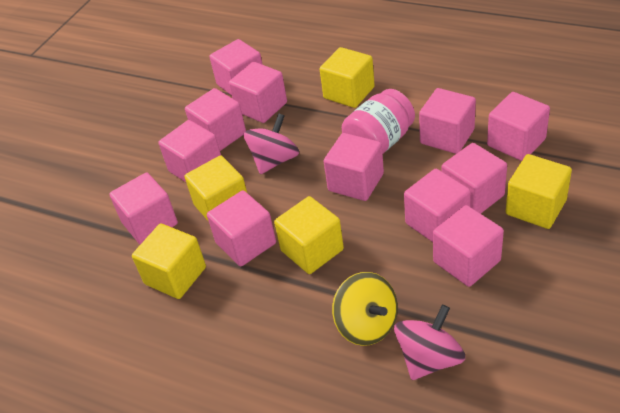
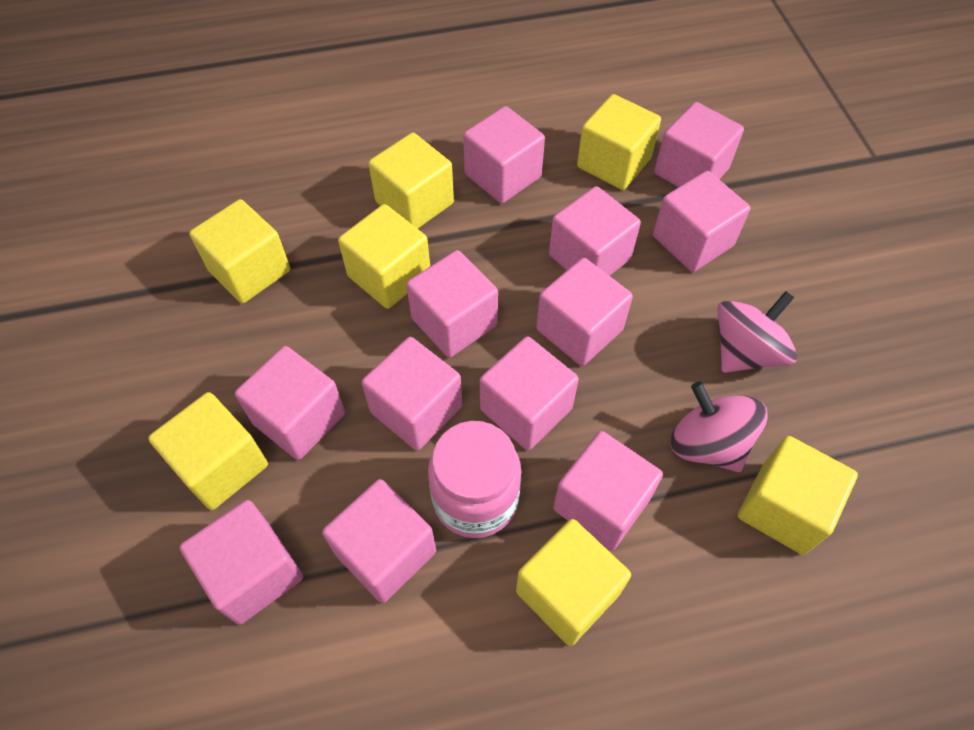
yellow cube: 5 -> 7
yellow spinning top: 1 -> 0

